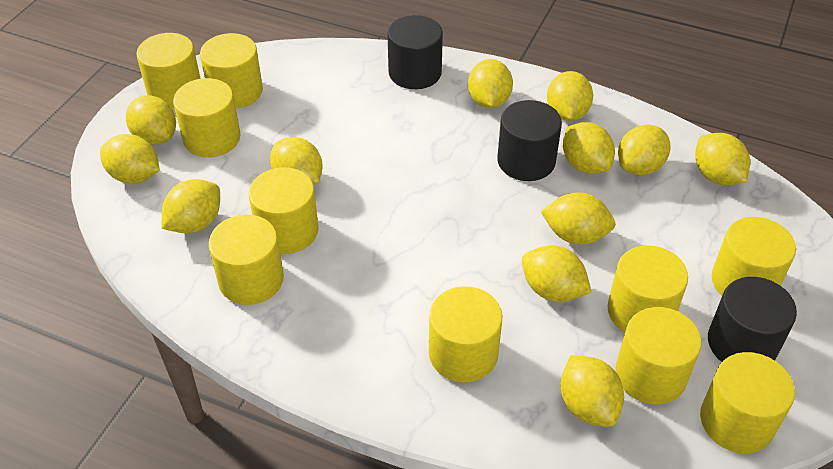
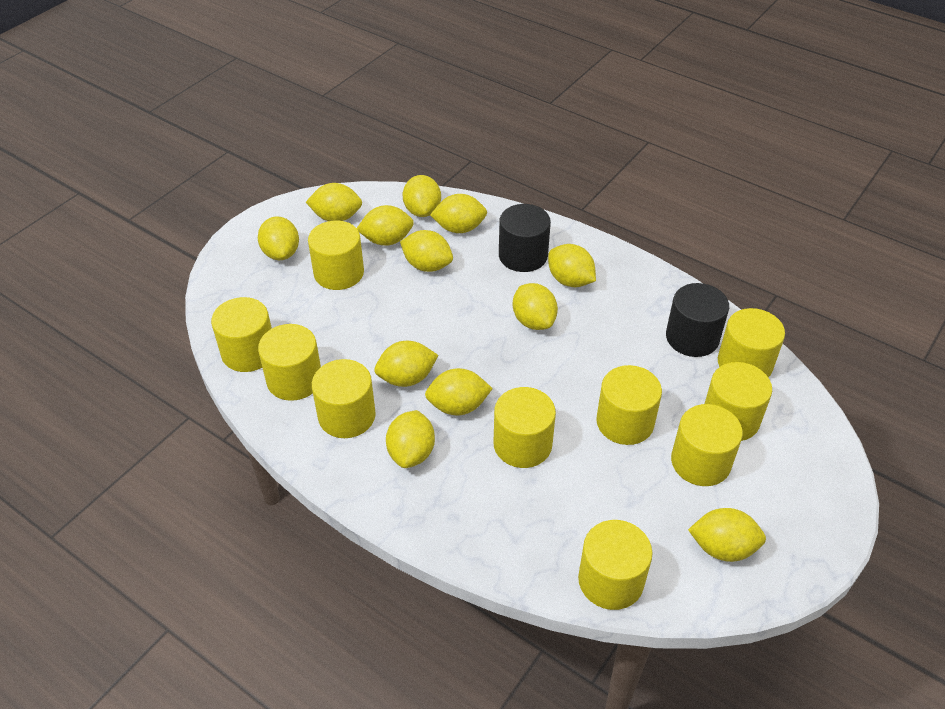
black cylinder: 3 -> 2

